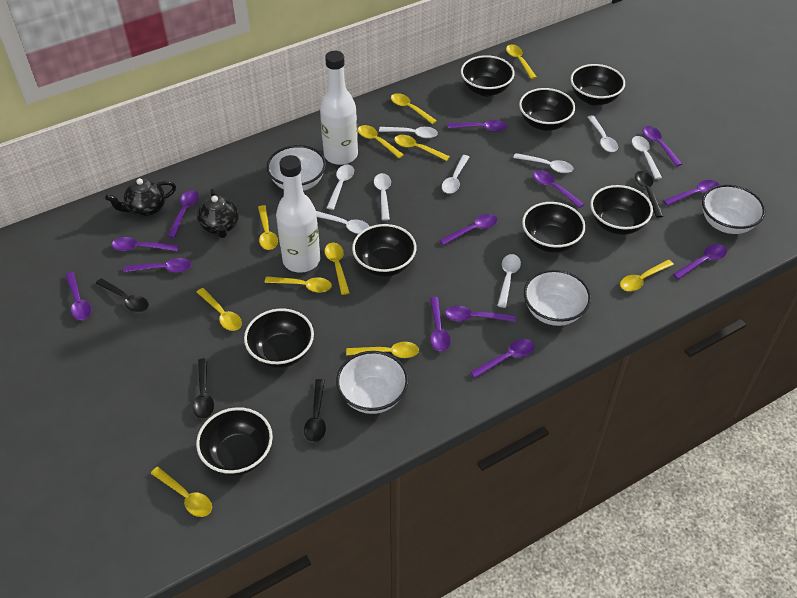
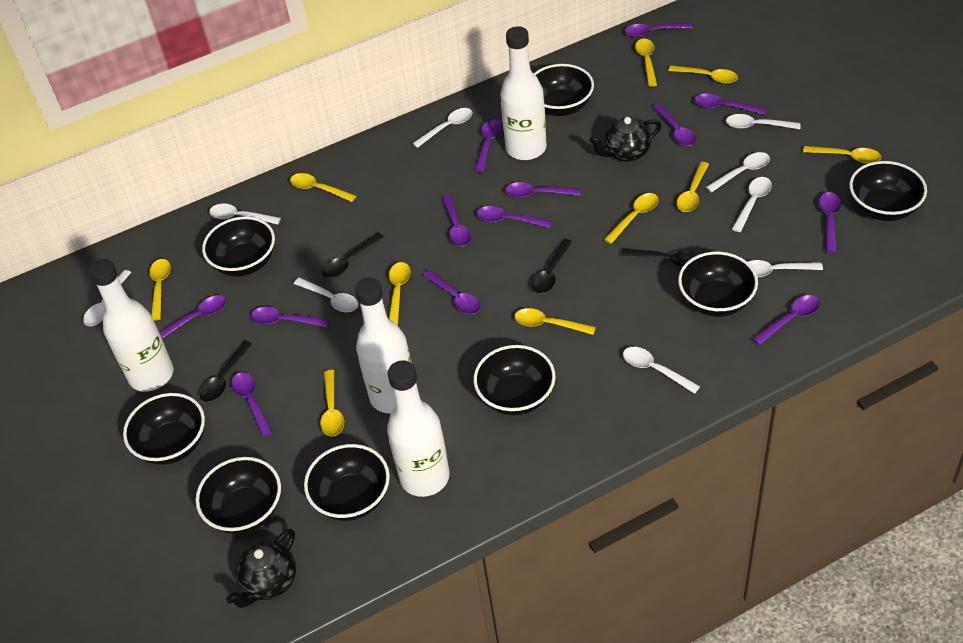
white bottle: 2 -> 4
white bowl: 4 -> 0
yellow spoon: 11 -> 10

